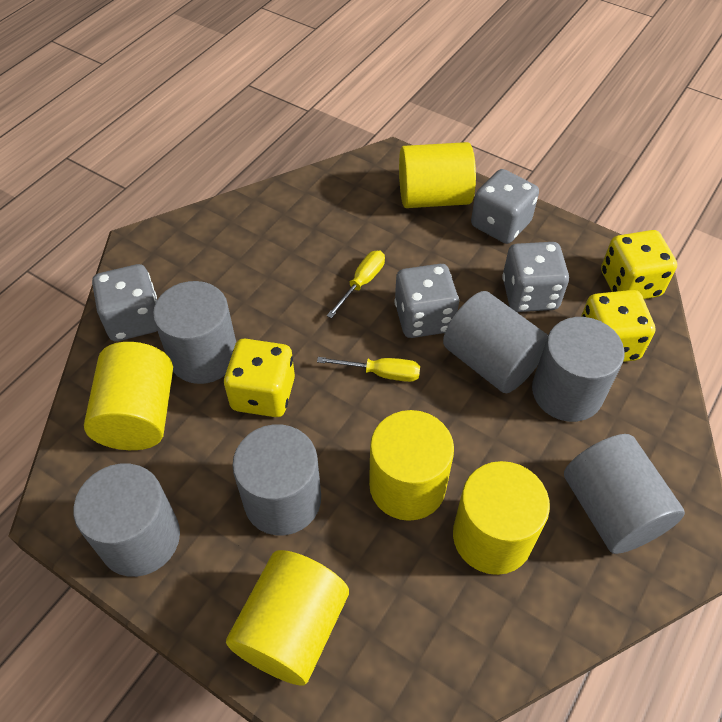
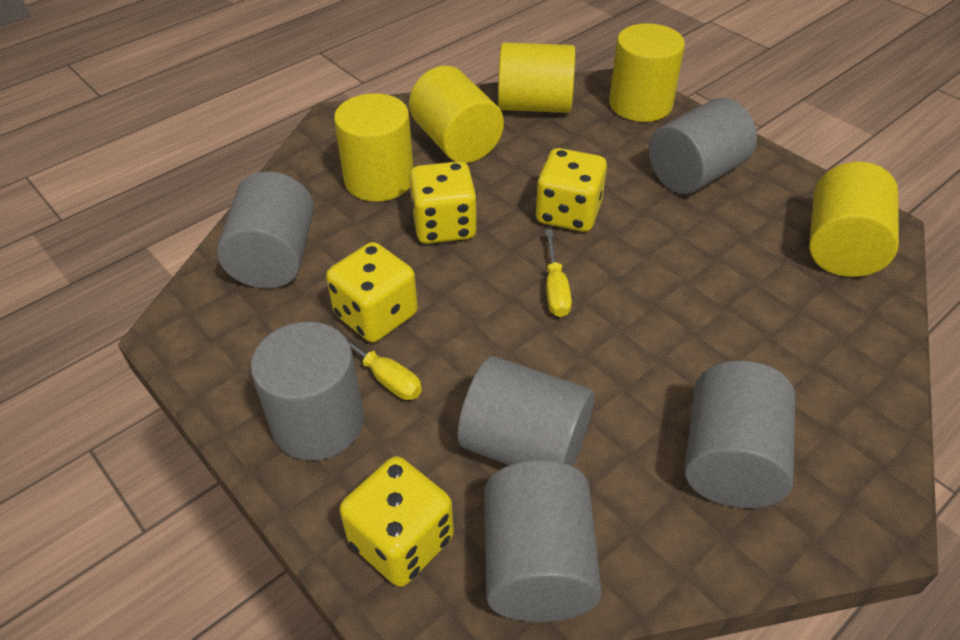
grey dice: 4 -> 0
yellow dice: 3 -> 4

